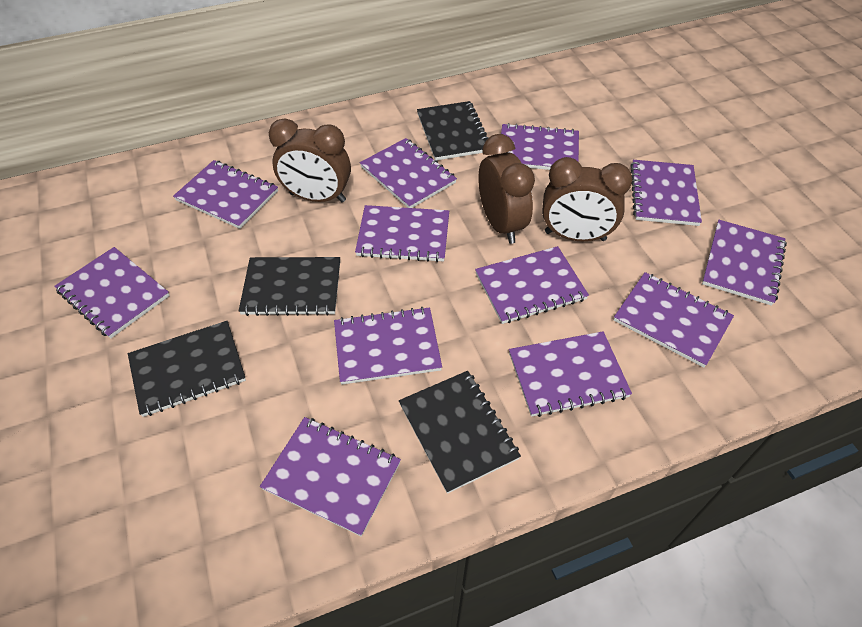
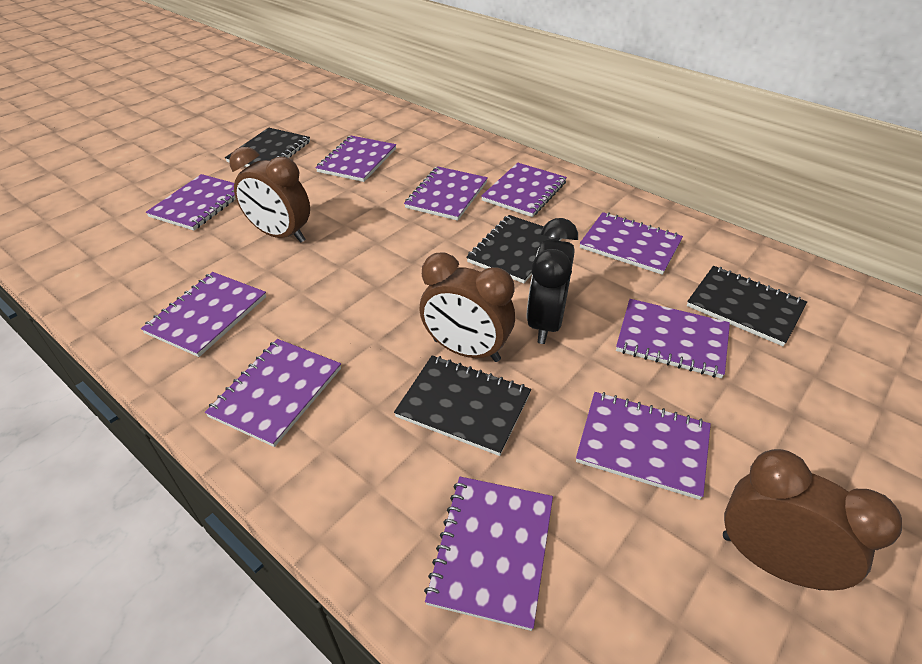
black clock: 0 -> 1
purple notebook: 12 -> 10

